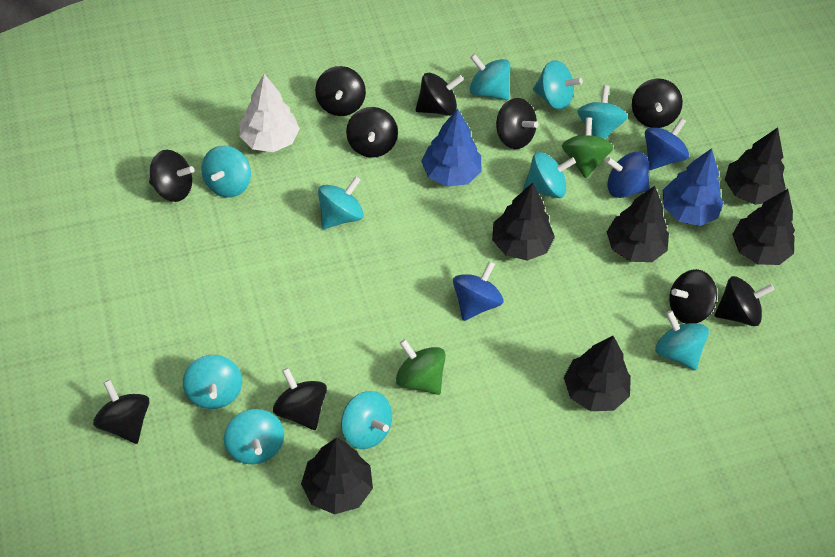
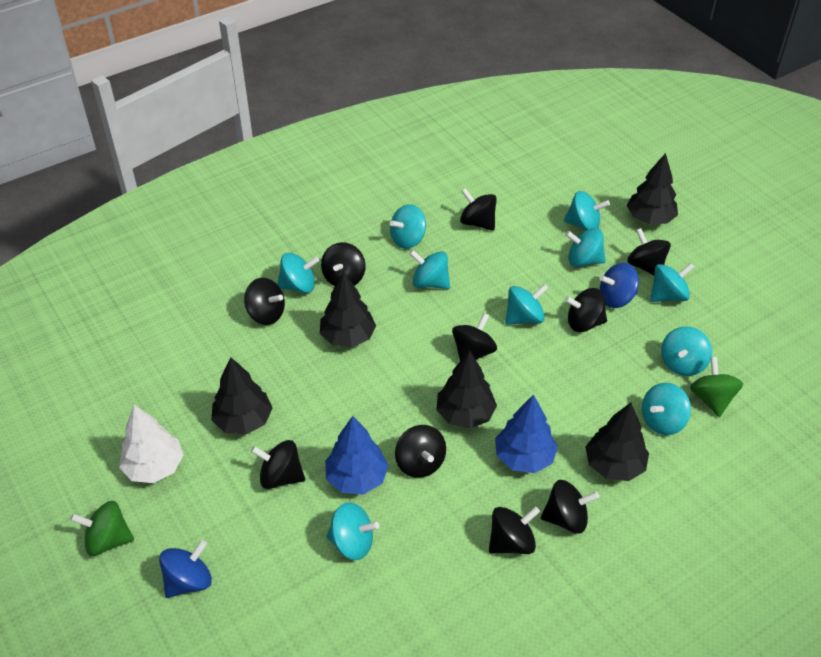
black tree: 6 -> 5
blue spinning top: 3 -> 2

